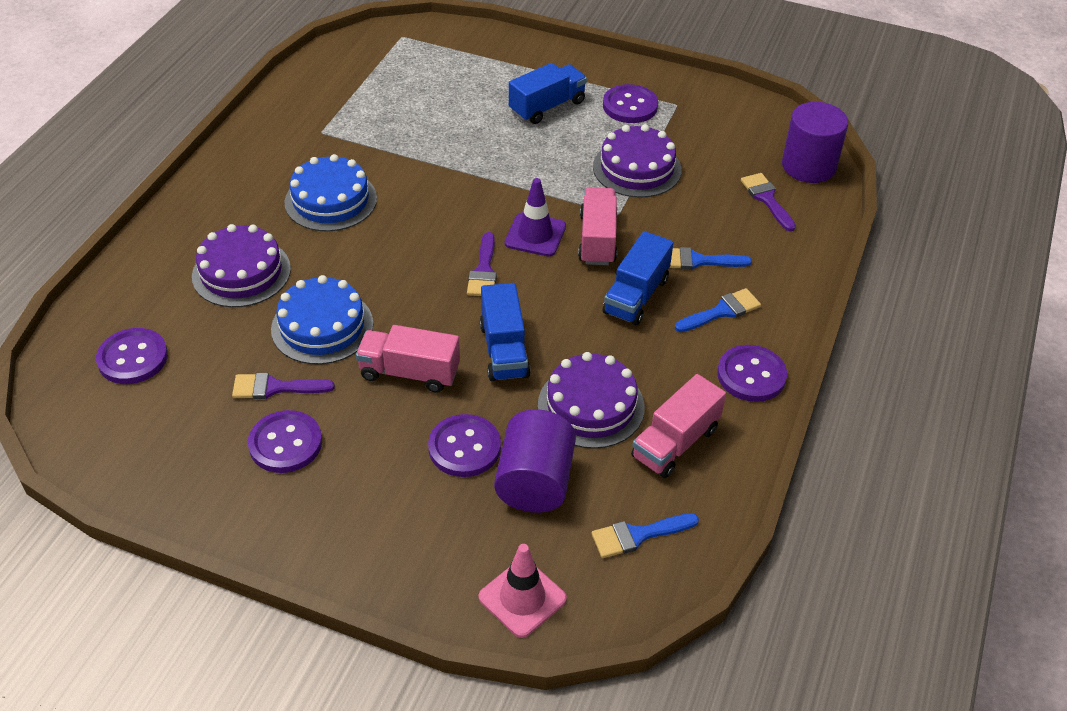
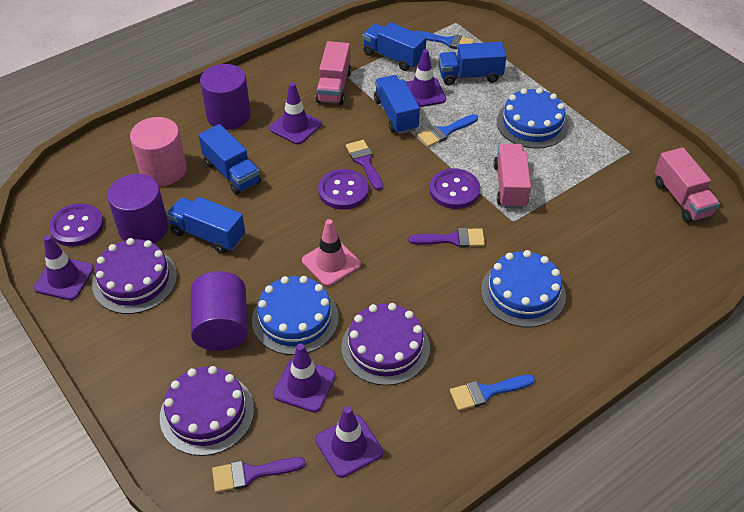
blue cake: 2 -> 3
blue truck: 3 -> 5
pink cylinder: 0 -> 1
purple button: 5 -> 3
purple cylinder: 2 -> 3
purple traffic cone: 1 -> 5

